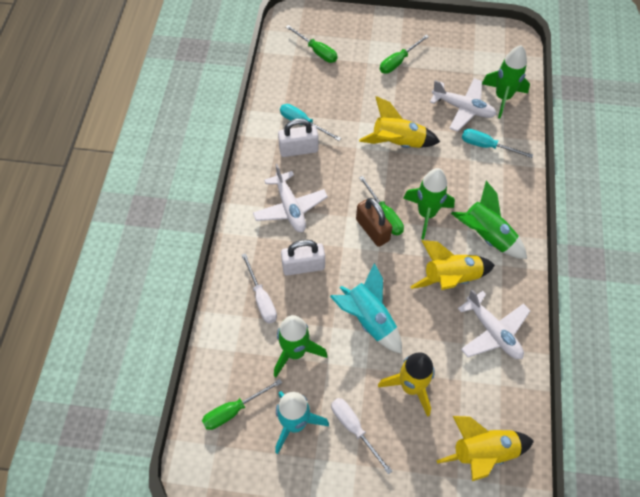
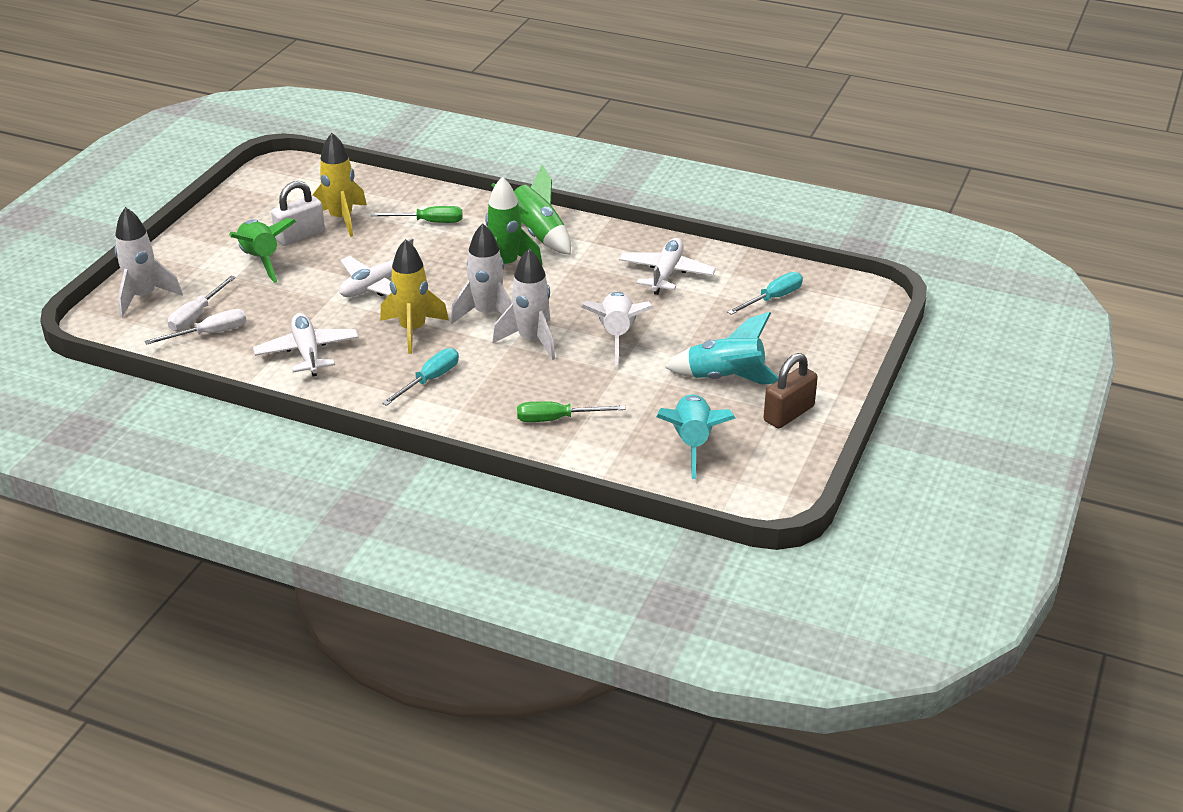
green rocket: 4 -> 3
green screwdriver: 4 -> 2
white padlock: 2 -> 1
white rocket: 0 -> 4
yellow rocket: 4 -> 2

